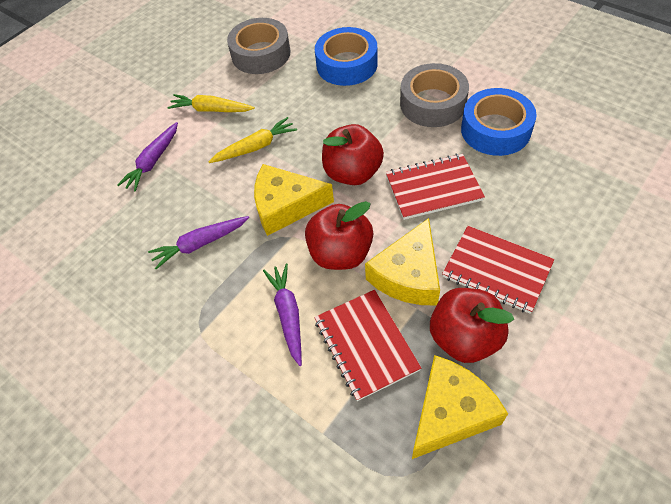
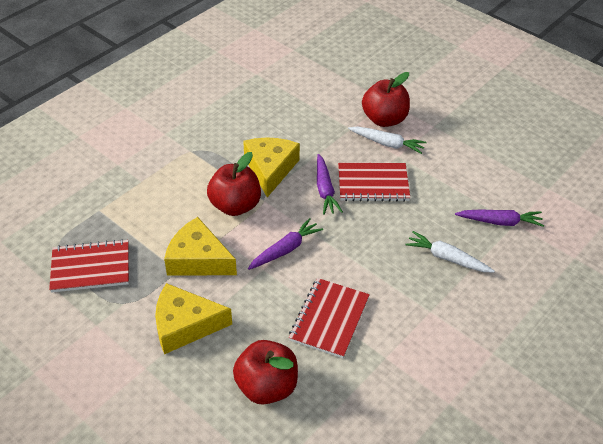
blue tape: 2 -> 0
grey tape: 2 -> 0
white carrot: 0 -> 2
yellow carrot: 2 -> 0

